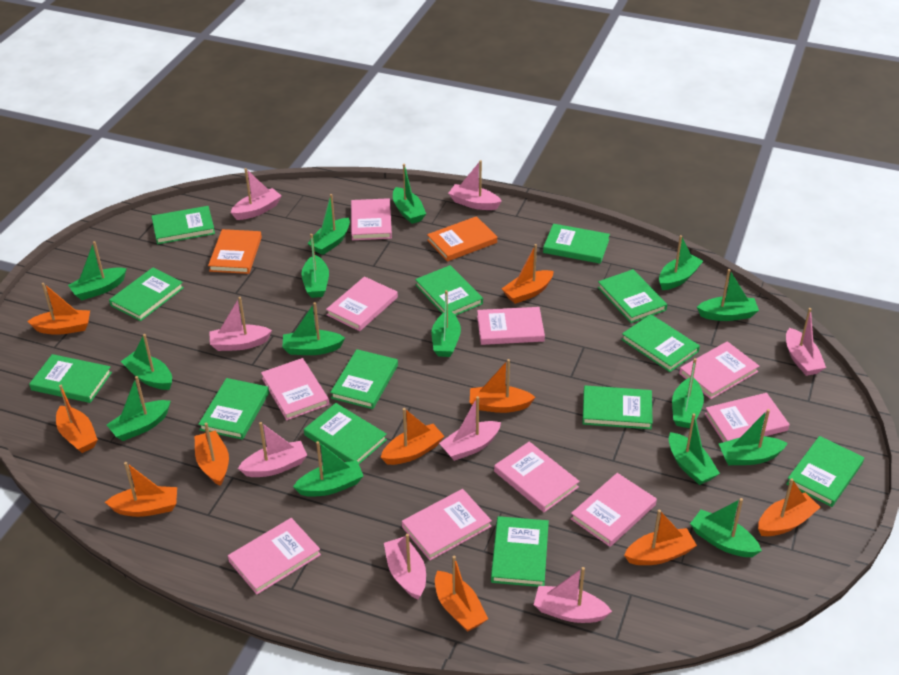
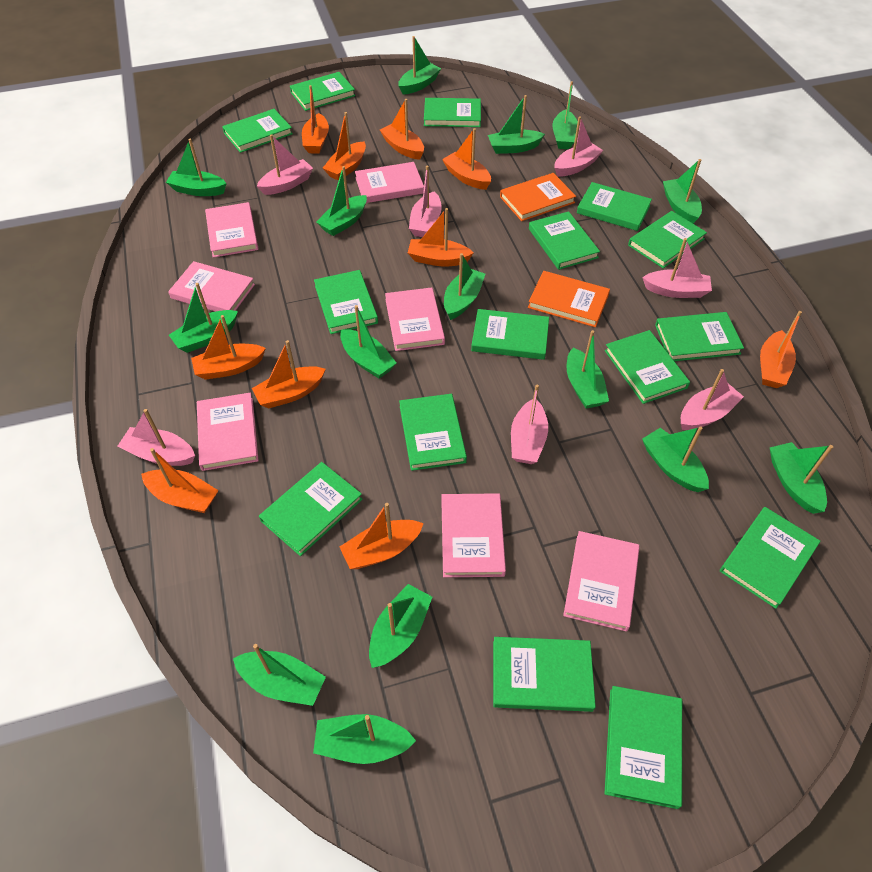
green book: 13 -> 15
pink boat: 8 -> 7
pink book: 10 -> 7

